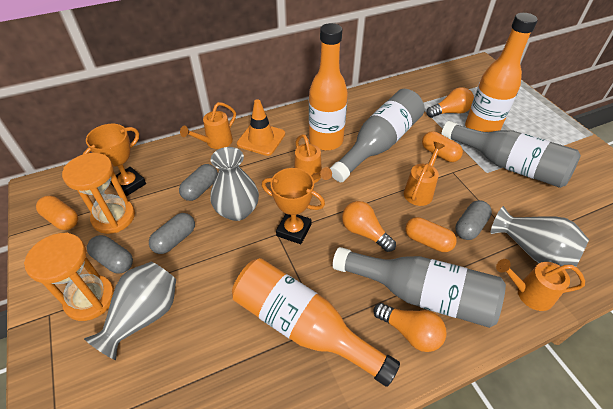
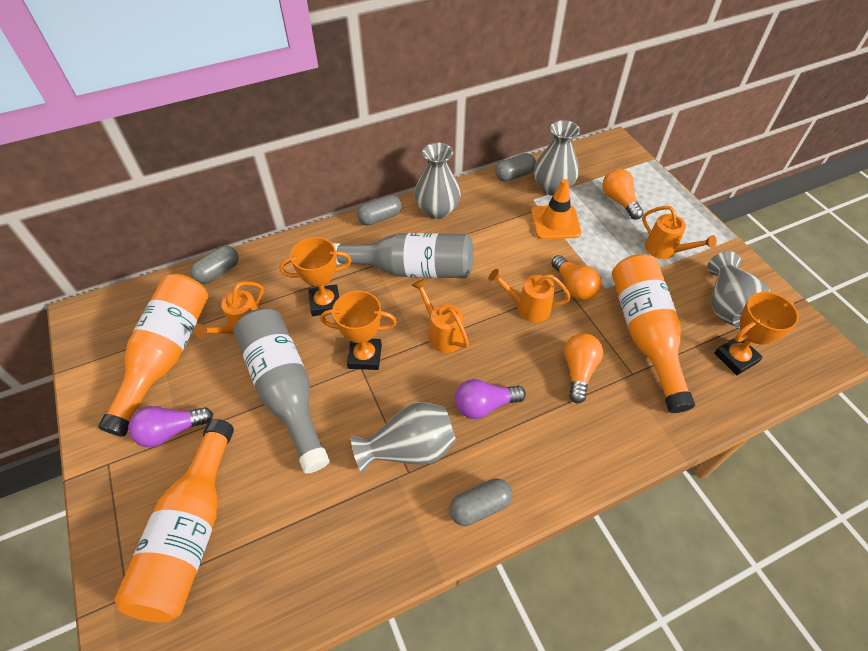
grey bottle: 3 -> 2
grey vase: 3 -> 4
orange capsule: 3 -> 0
orange hourglass: 2 -> 0
orange trophy: 2 -> 3
purple light bulb: 0 -> 2

